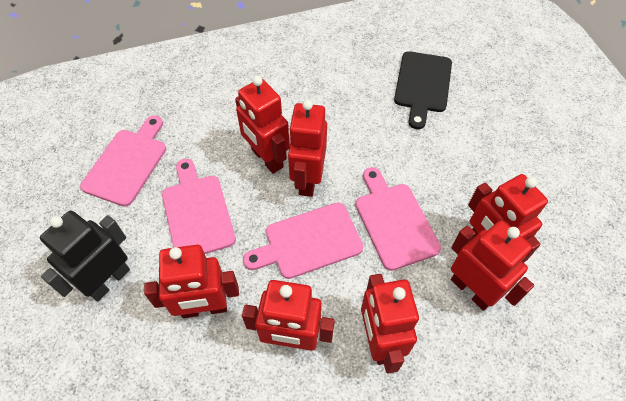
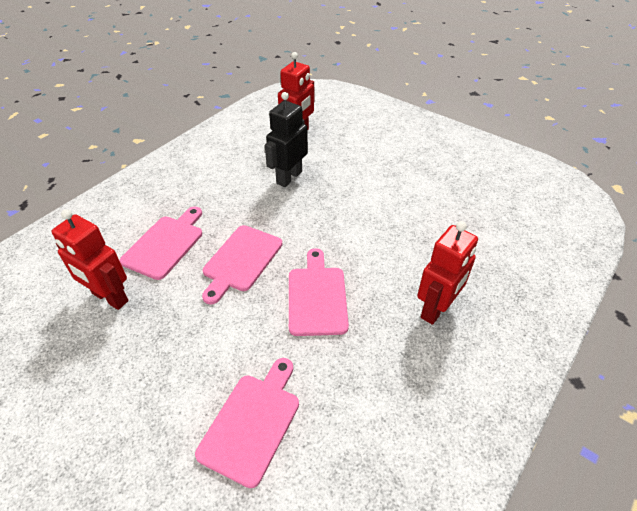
black cutting board: 1 -> 0
red robot: 7 -> 3

